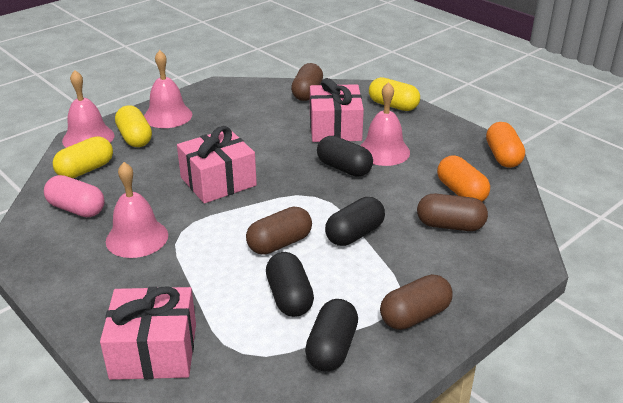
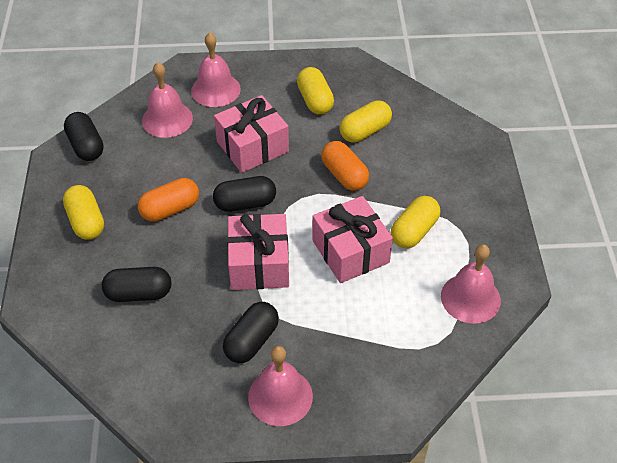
brown capsule: 4 -> 0
pink capsule: 1 -> 0
yellow capsule: 3 -> 4

